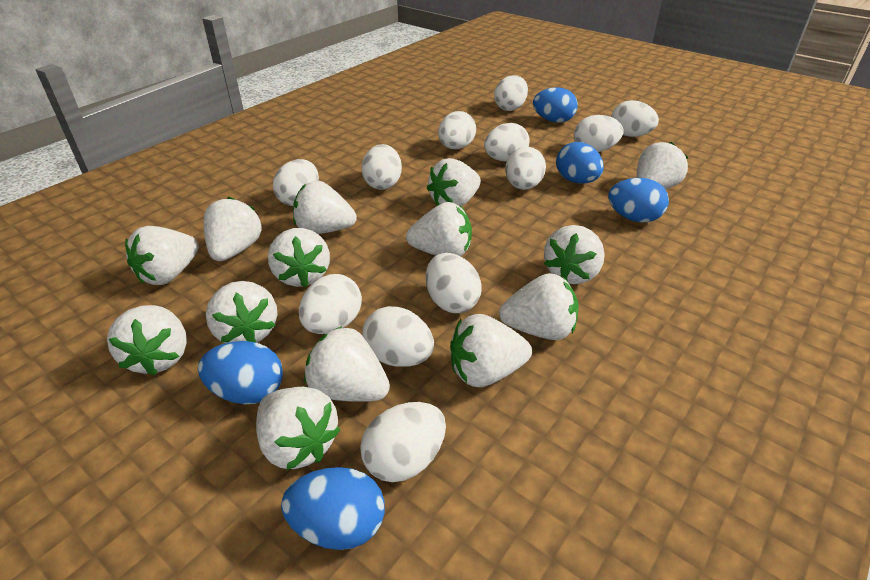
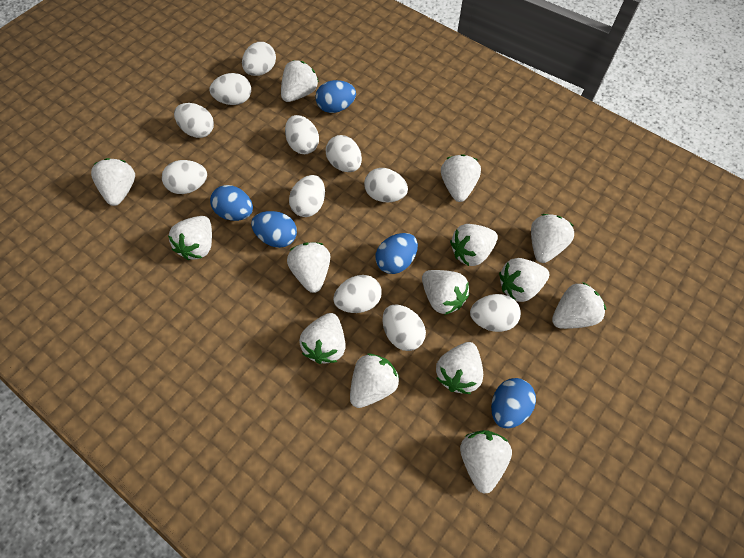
white egg: 12 -> 11

